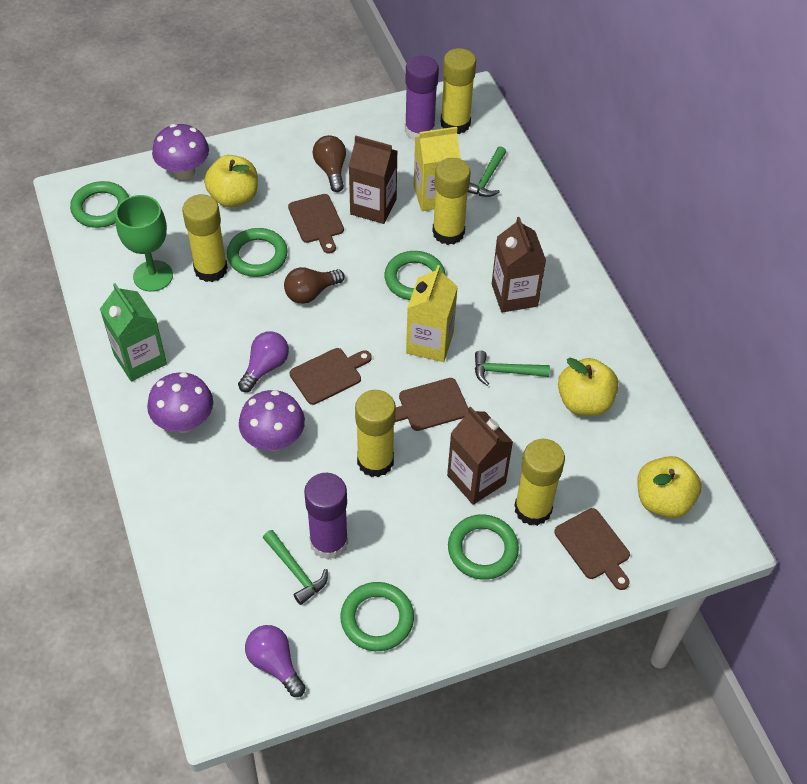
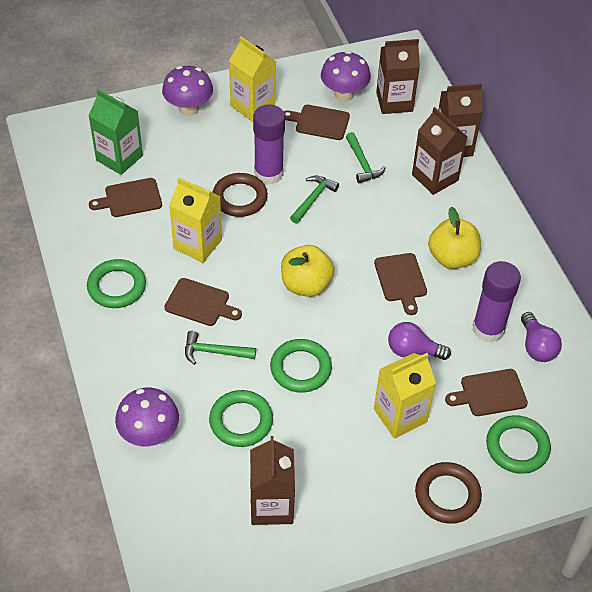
brown carton: 3 -> 4
brown cutting board: 4 -> 5
brown light bulb: 2 -> 0
brown ring: 0 -> 2
green goblet: 1 -> 0
green ring: 5 -> 4
yellow apple: 3 -> 2
yellow carton: 2 -> 3
yellow glue stick: 5 -> 0

